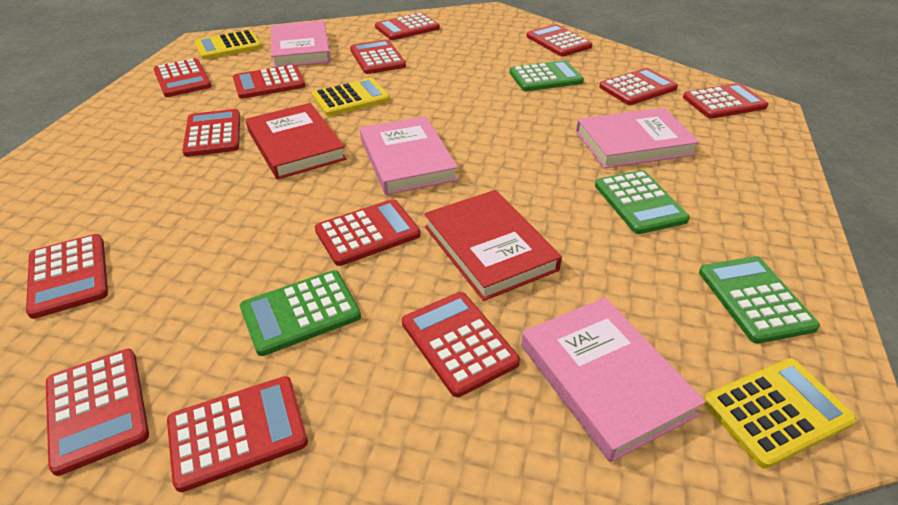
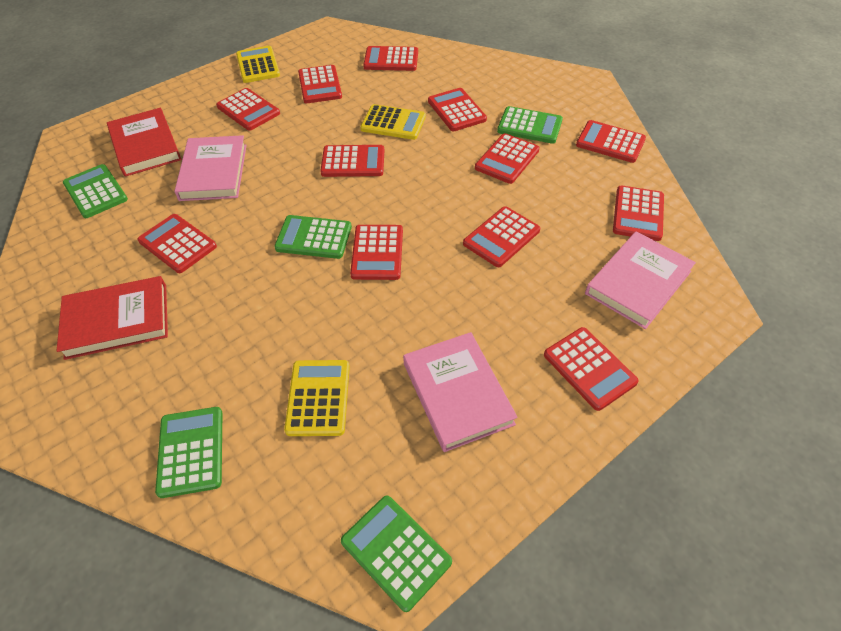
green calculator: 4 -> 5
pink book: 4 -> 3
red calculator: 13 -> 12

